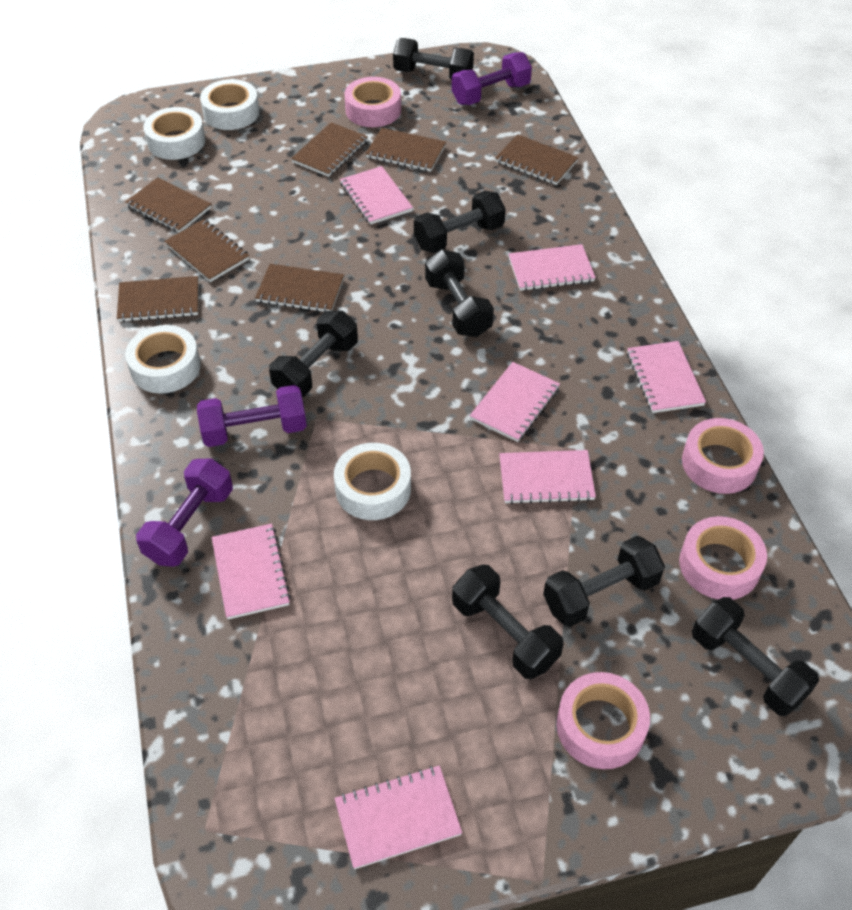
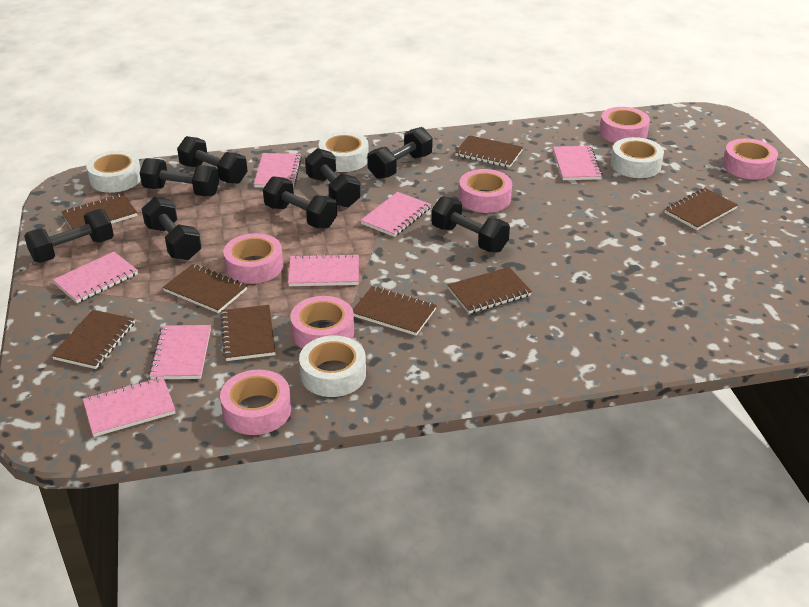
black dumbbell: 7 -> 8
brown notebook: 7 -> 8
pink tape: 4 -> 6
purple dumbbell: 3 -> 0

